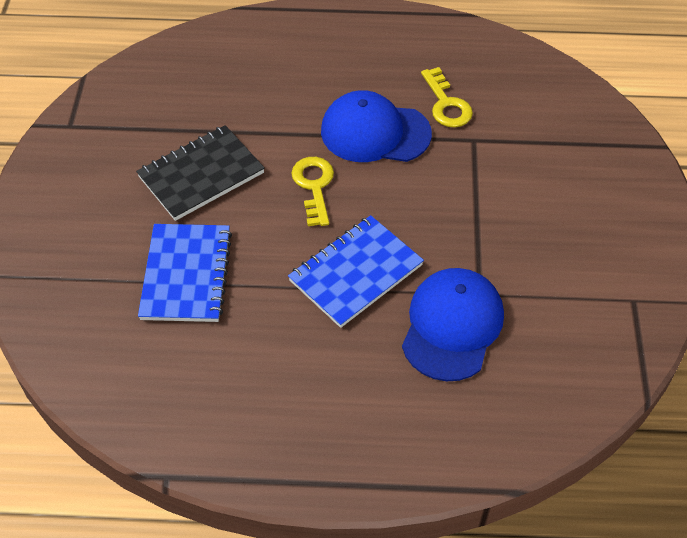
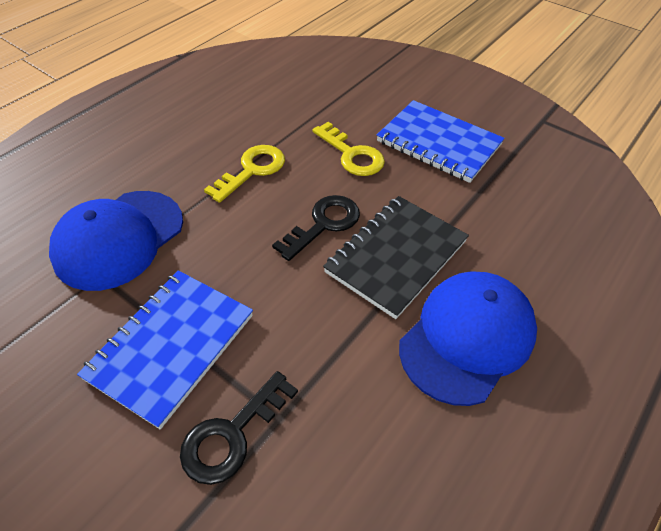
black key: 0 -> 2

